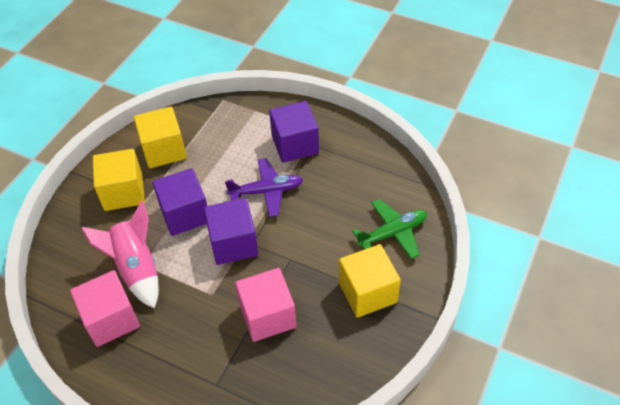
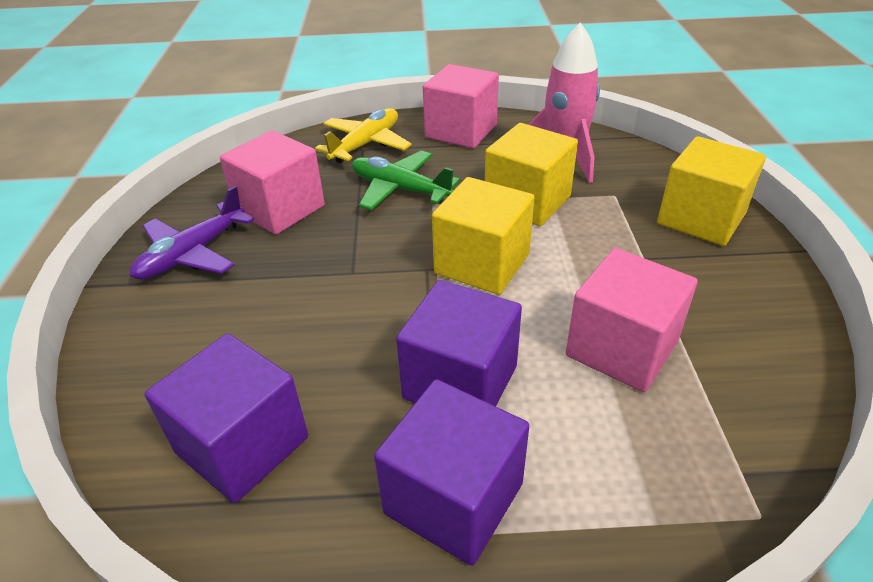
pink cube: 2 -> 3
yellow plane: 0 -> 1

